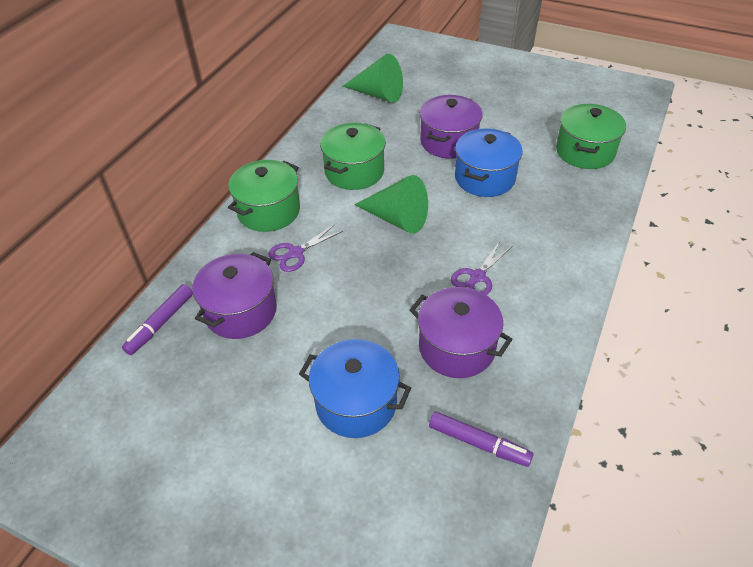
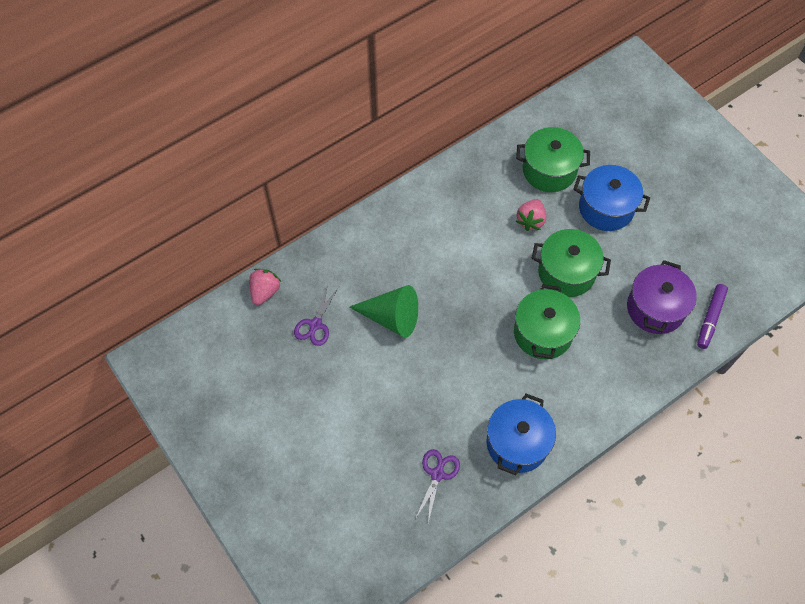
green cone: 2 -> 1
pink strawberry: 0 -> 2
purple marker: 2 -> 1
purple pot: 3 -> 1

